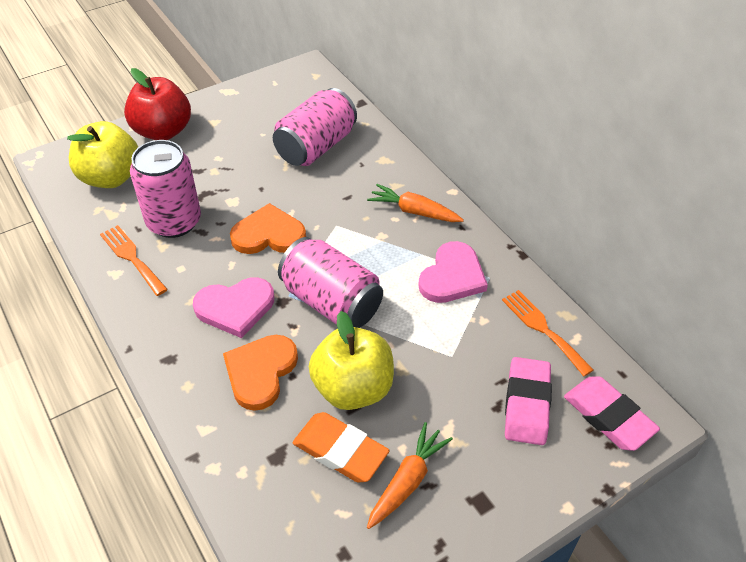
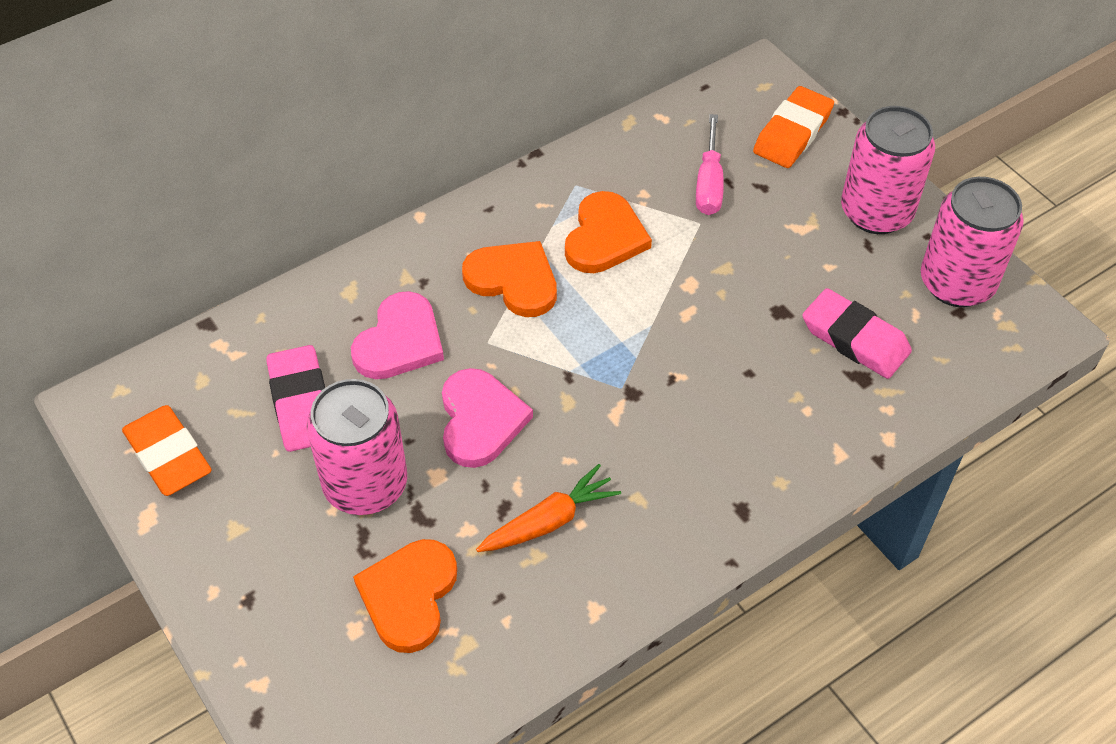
orange carrot: 2 -> 1
orange eraser: 1 -> 2
orange fork: 2 -> 0
orange heart: 2 -> 3
pink screwdriver: 0 -> 1
red apple: 1 -> 0
yellow apple: 2 -> 0

